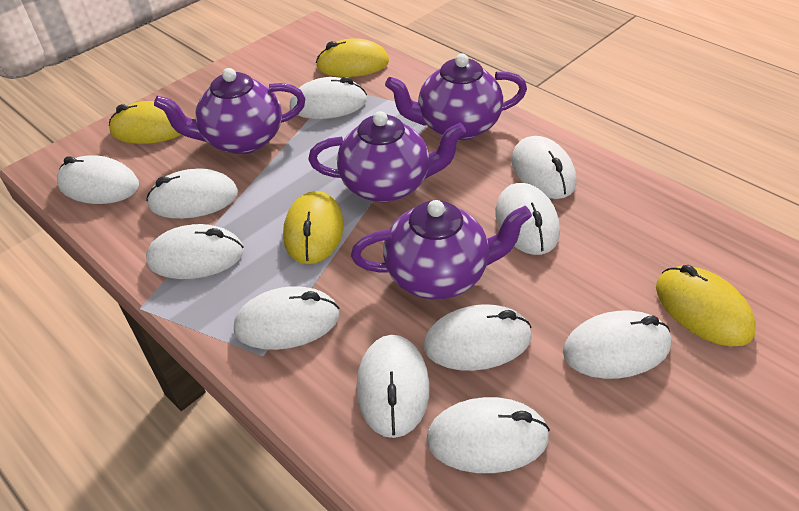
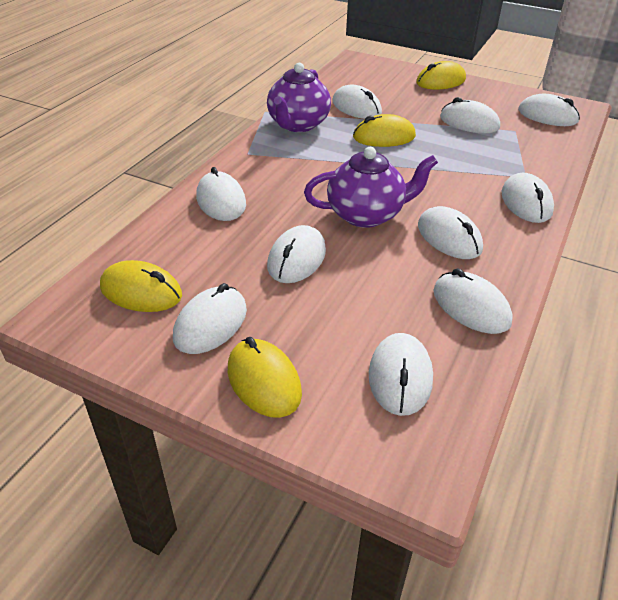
purple teapot: 4 -> 2
white mouse: 11 -> 10

